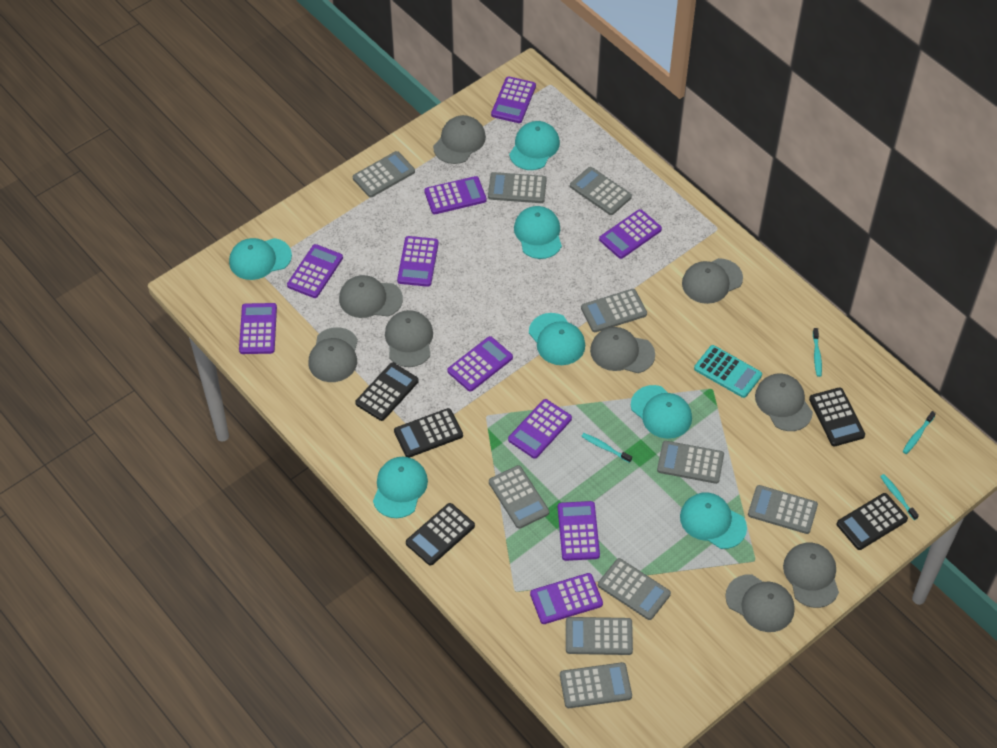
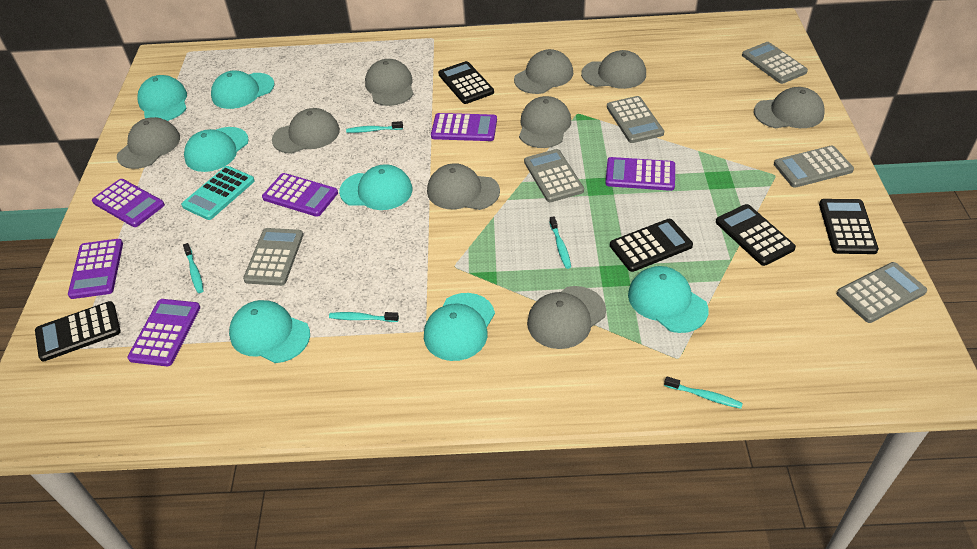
grey calculator: 10 -> 6
purple calculator: 10 -> 6
turquoise toothbrush: 4 -> 5

